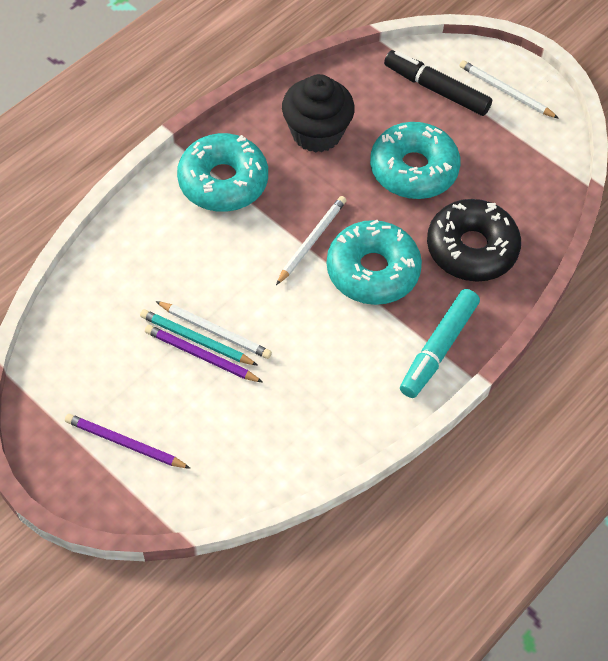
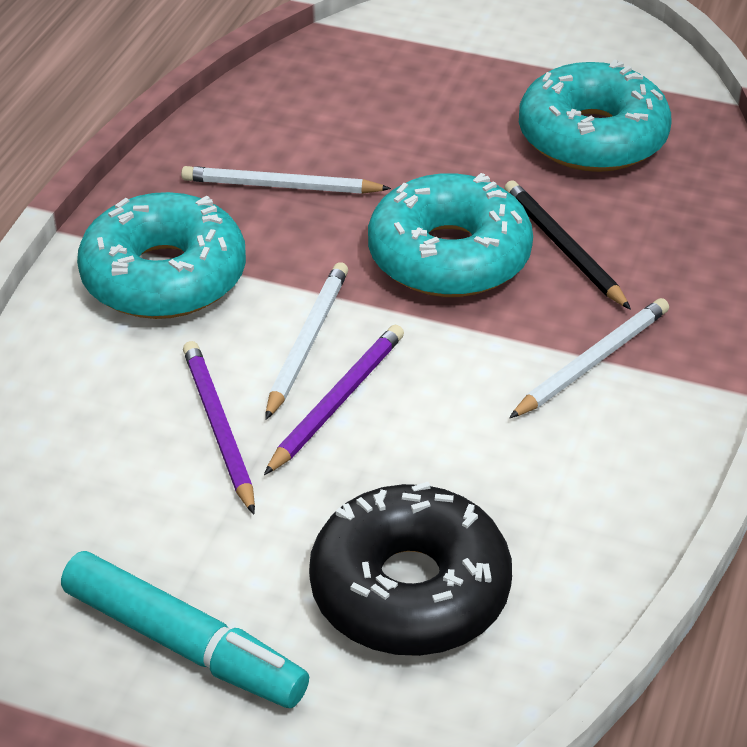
black cupcake: 1 -> 0
black marker: 1 -> 0
black pencil: 0 -> 1
turquoise pencil: 1 -> 0

